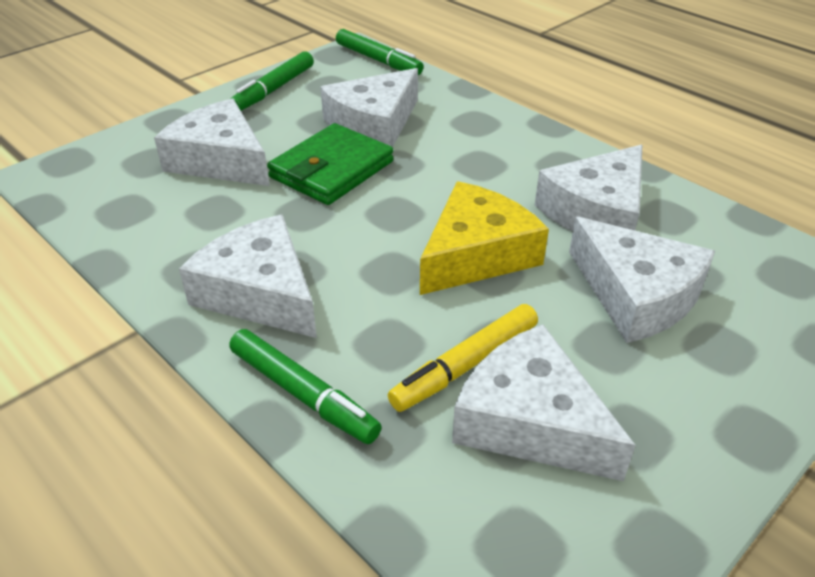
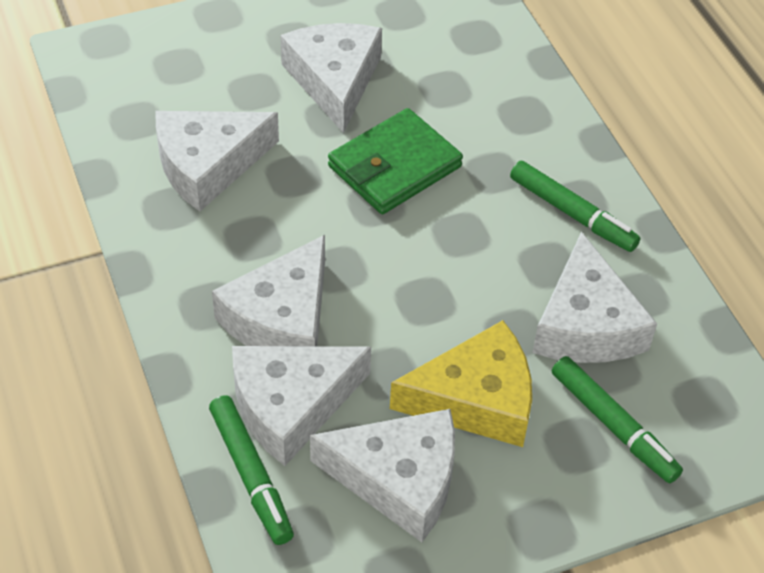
yellow marker: 1 -> 0

